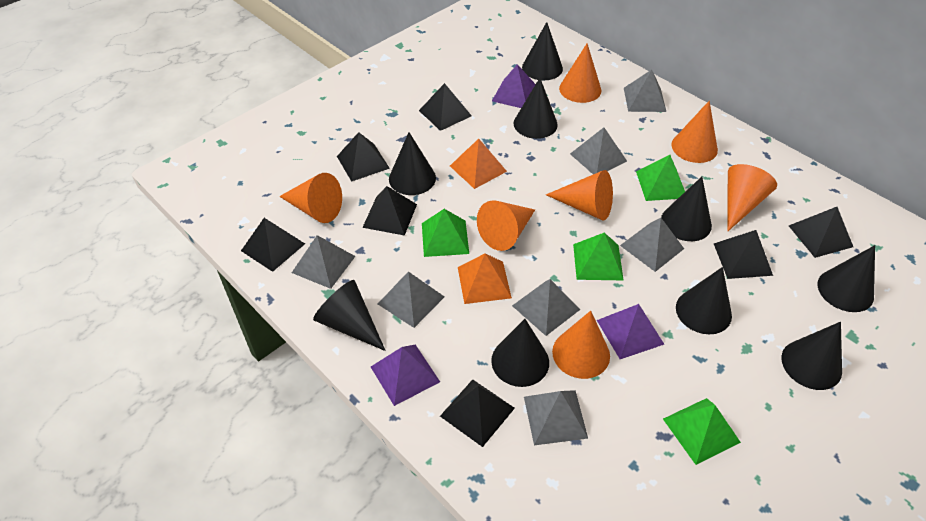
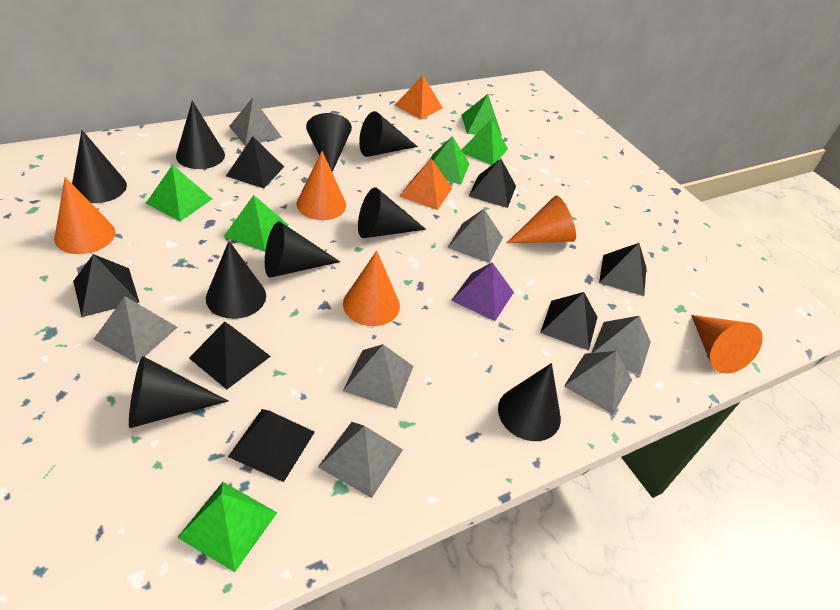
green pyramid: 4 -> 6
orange cone: 7 -> 5
purple pyramid: 3 -> 1

